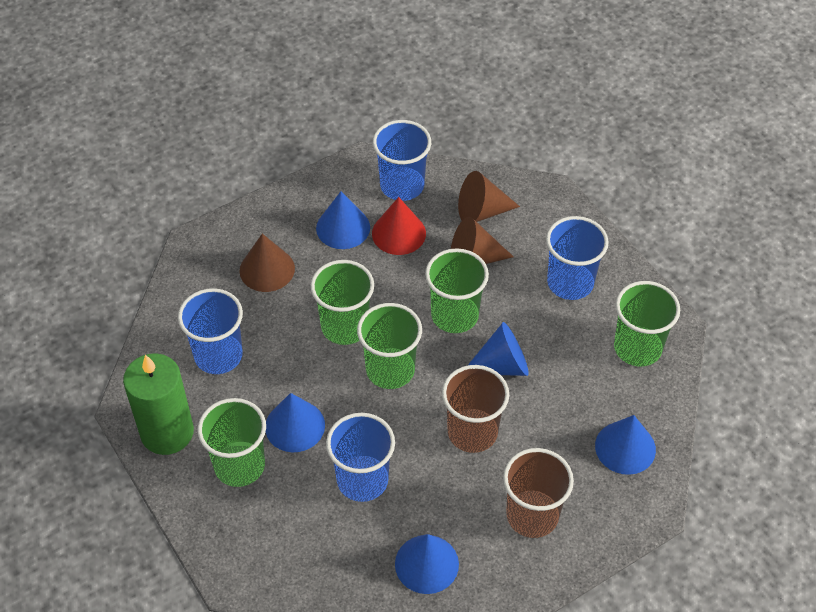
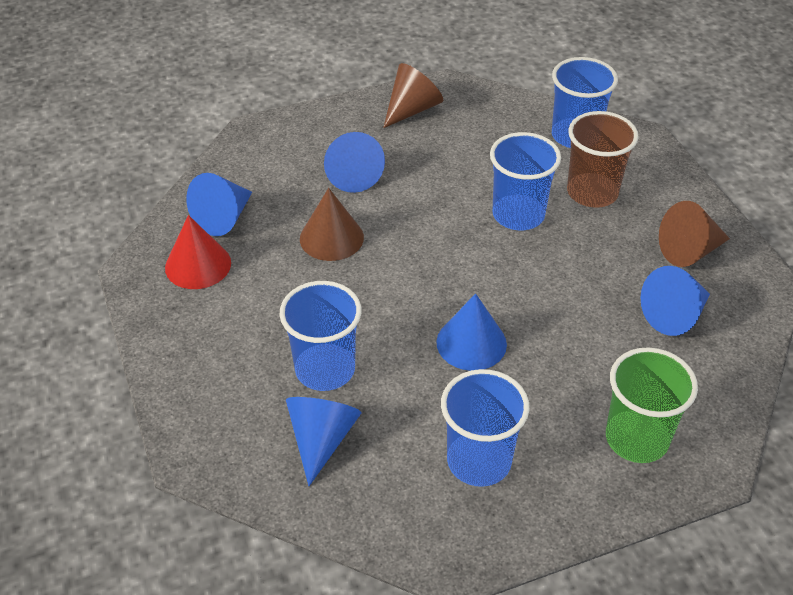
brown cup: 2 -> 1
green candle: 1 -> 0
green cup: 5 -> 1

